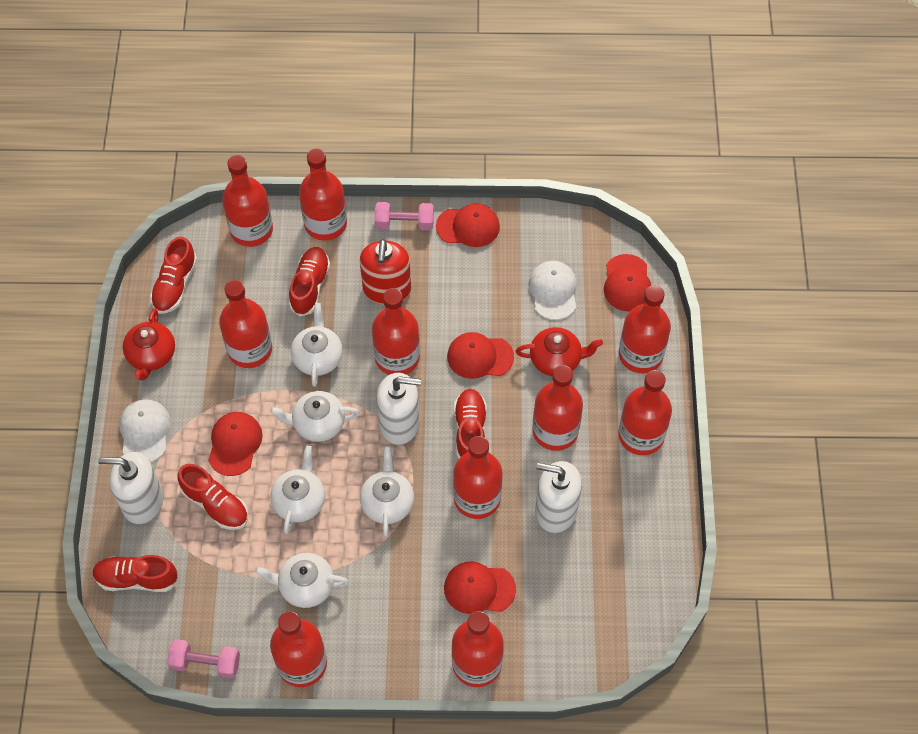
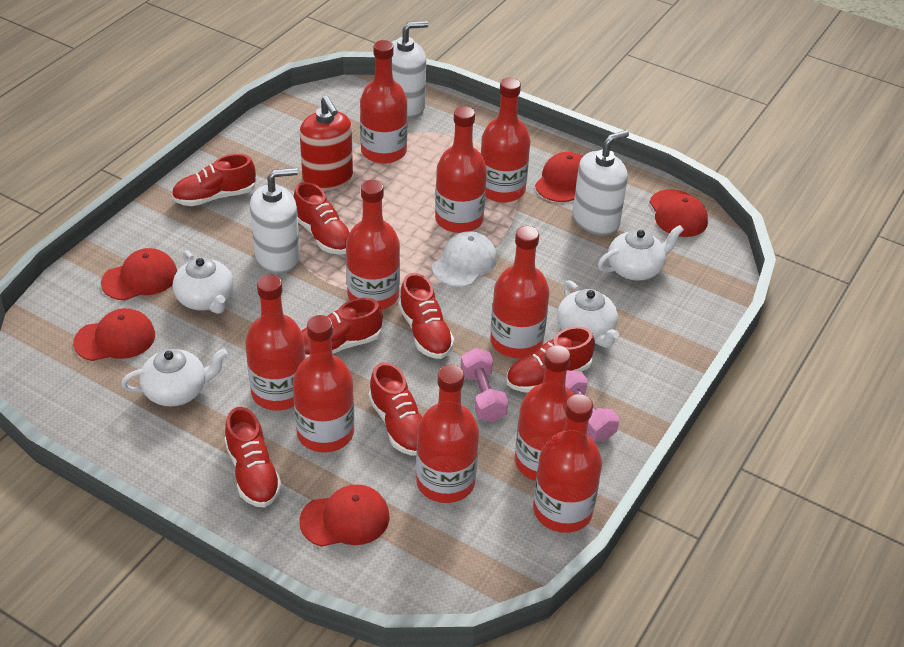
red shoe: 5 -> 7
red teapot: 2 -> 0
white cap: 2 -> 1
white teapot: 5 -> 4

